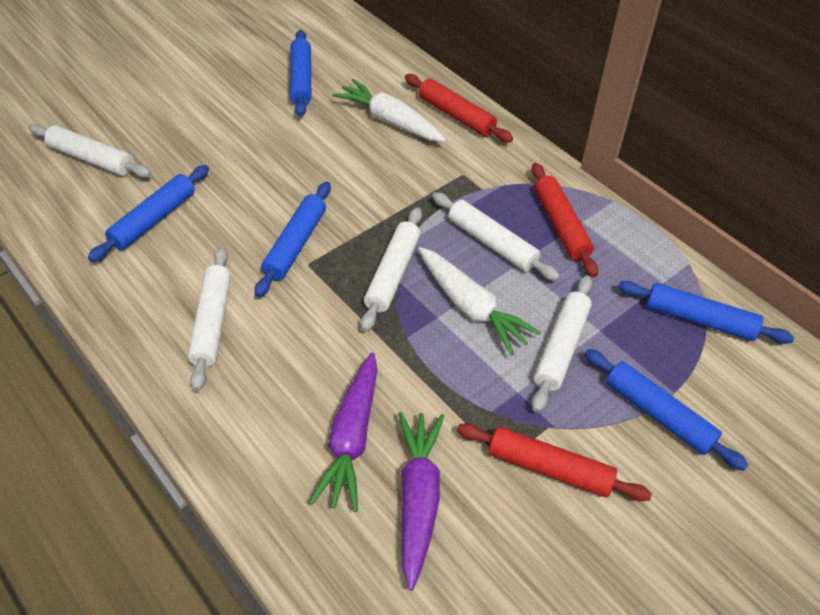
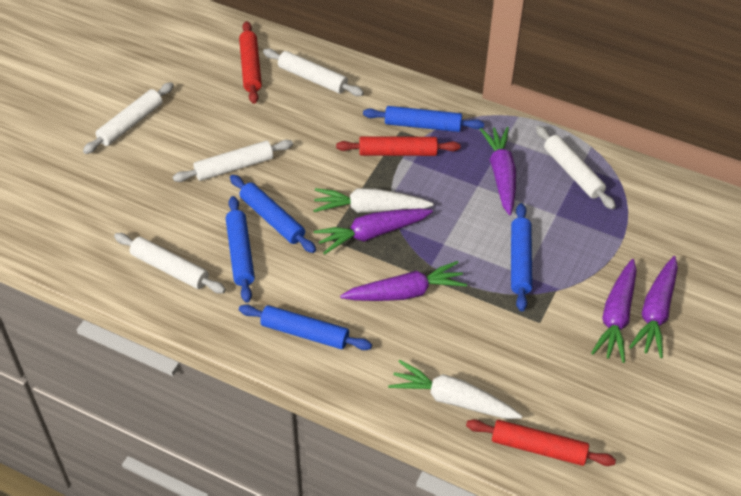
purple carrot: 2 -> 5

